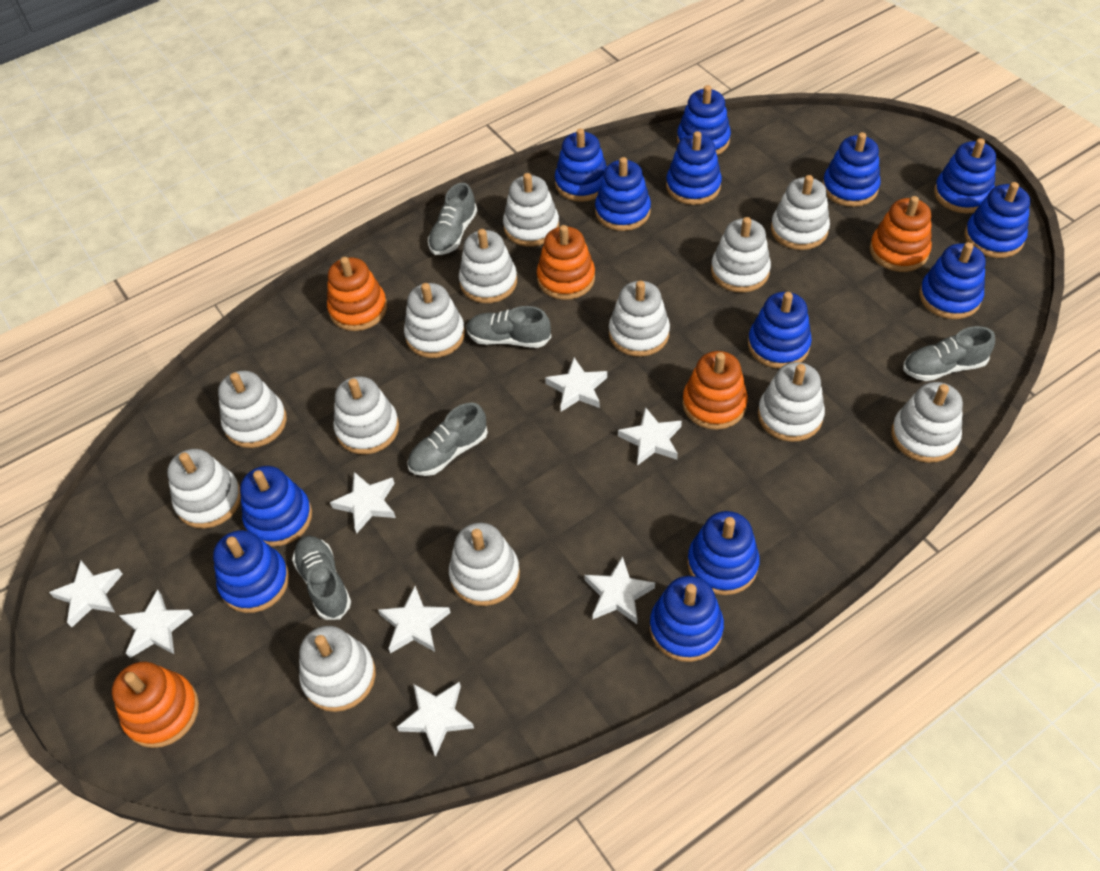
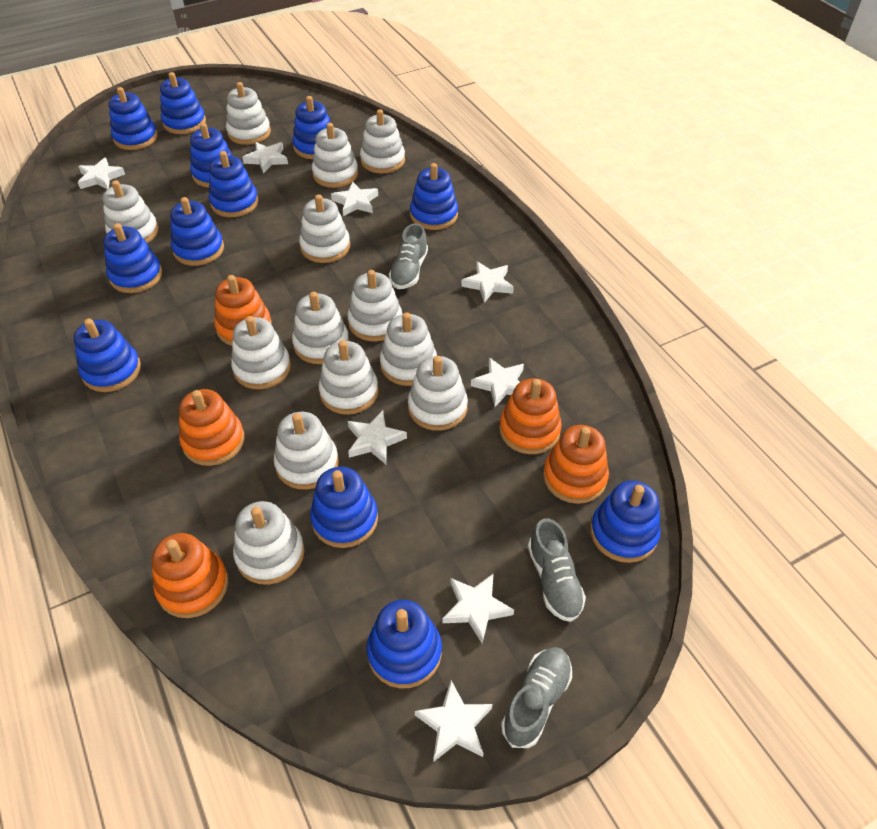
blue stacking toy: 13 -> 12
grey shoe: 5 -> 3

